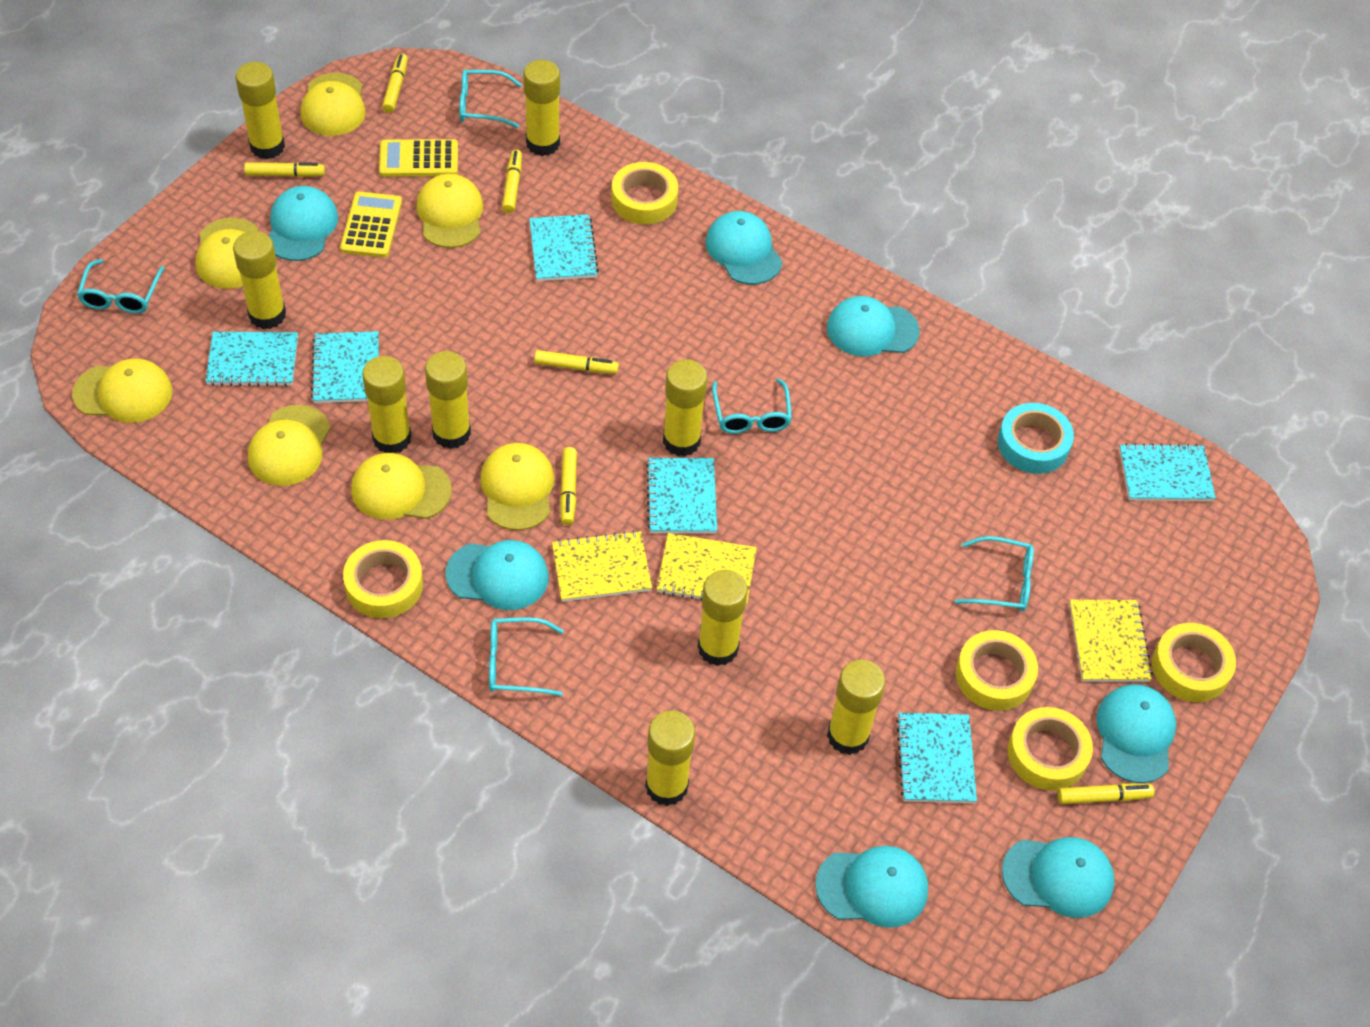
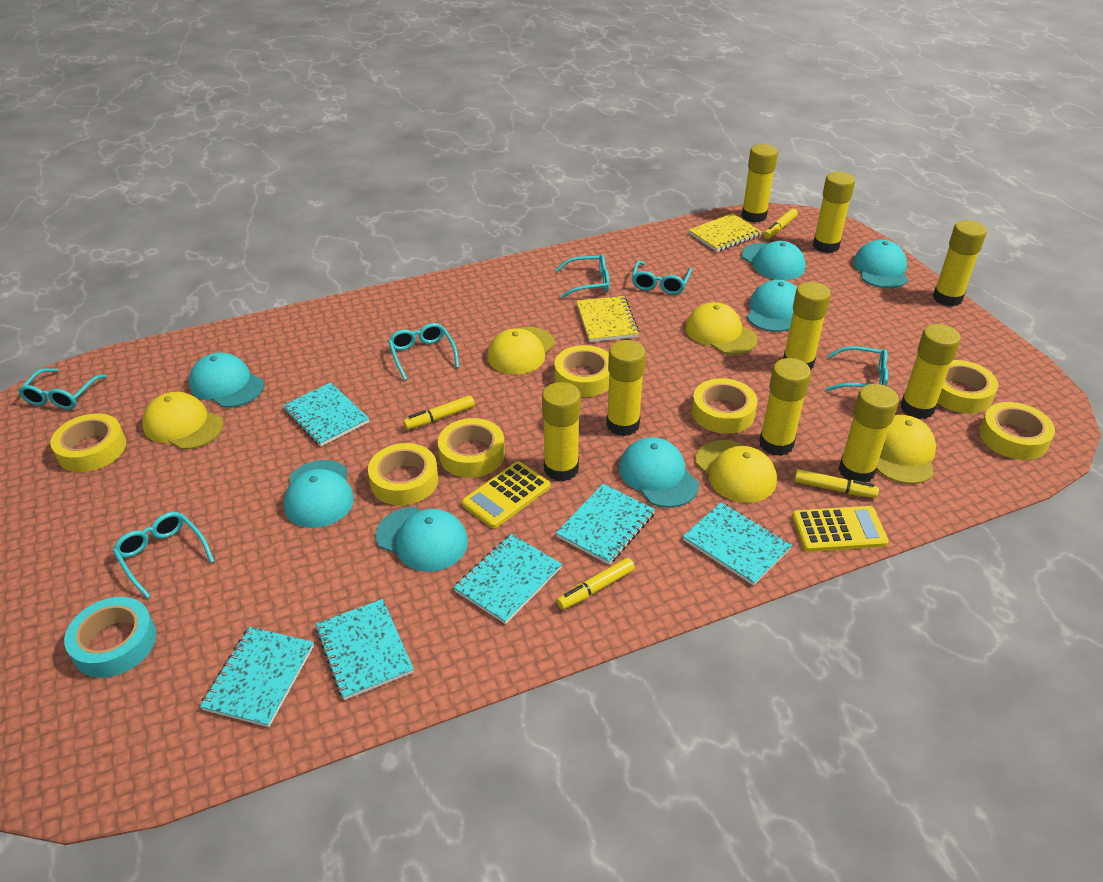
turquoise glasses: 5 -> 6
yellow cap: 7 -> 5
yellow marker: 6 -> 4
yellow notebook: 3 -> 2
yellow tape: 5 -> 7

